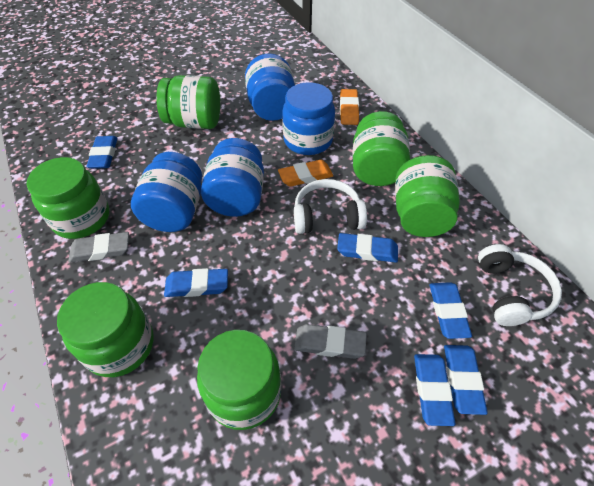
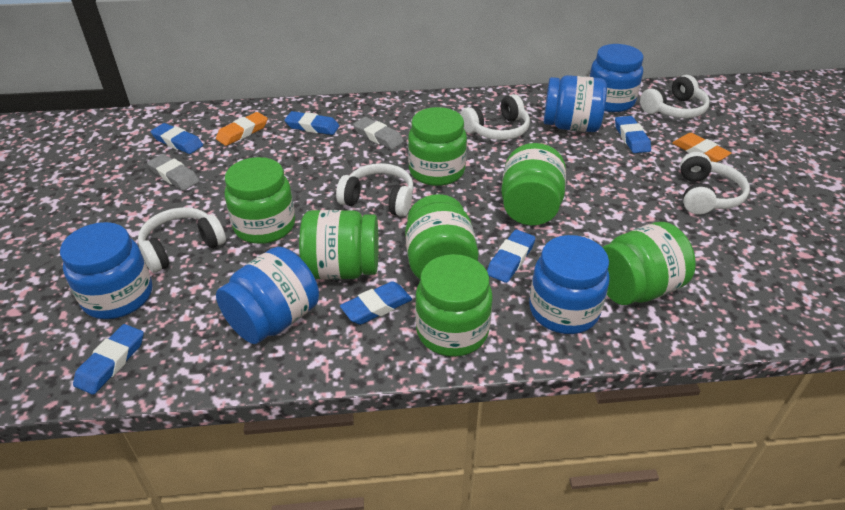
blue jar: 4 -> 5
green jar: 6 -> 7
white headphones: 2 -> 5

